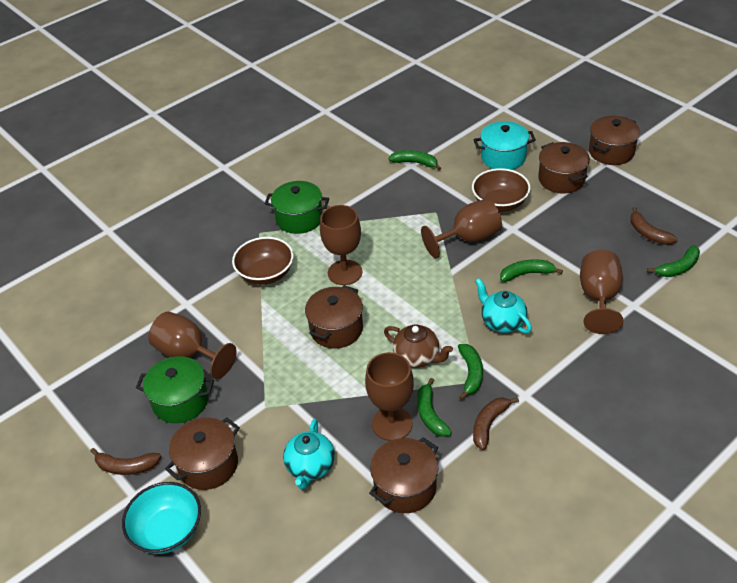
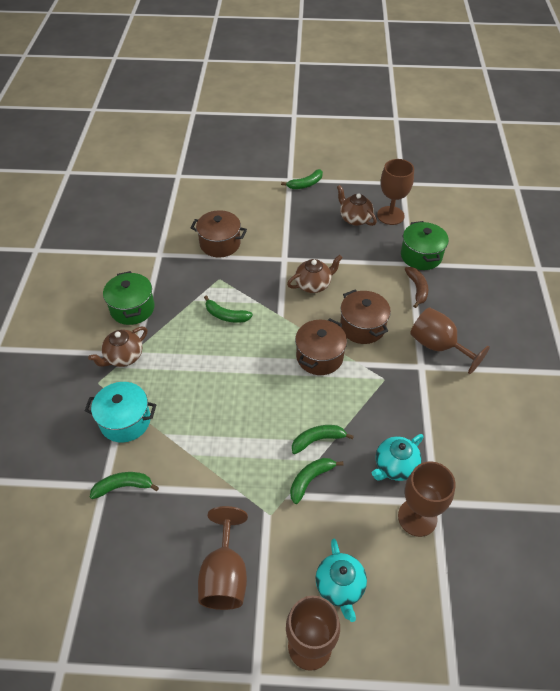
brown banana: 3 -> 1
brown bowl: 2 -> 0
brown pot: 5 -> 3
brown teapot: 1 -> 3
turquoise bowl: 1 -> 0

